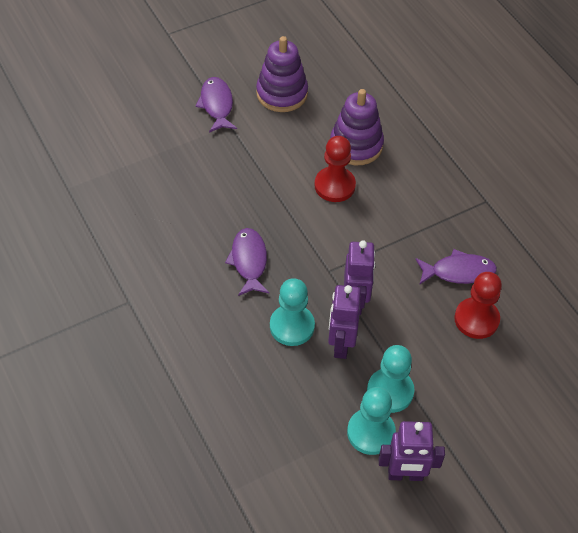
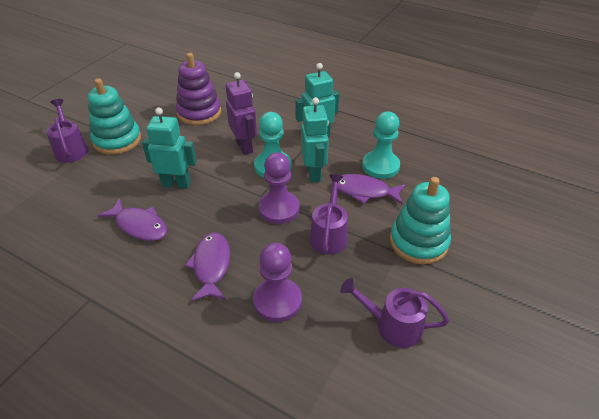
purple pawn: 0 -> 2
purple robot: 3 -> 1
purple stacking toy: 2 -> 1
purple watering can: 0 -> 3
red pawn: 2 -> 0
turquoise pawn: 3 -> 2
turquoise robot: 0 -> 3
turquoise stacking toy: 0 -> 2

